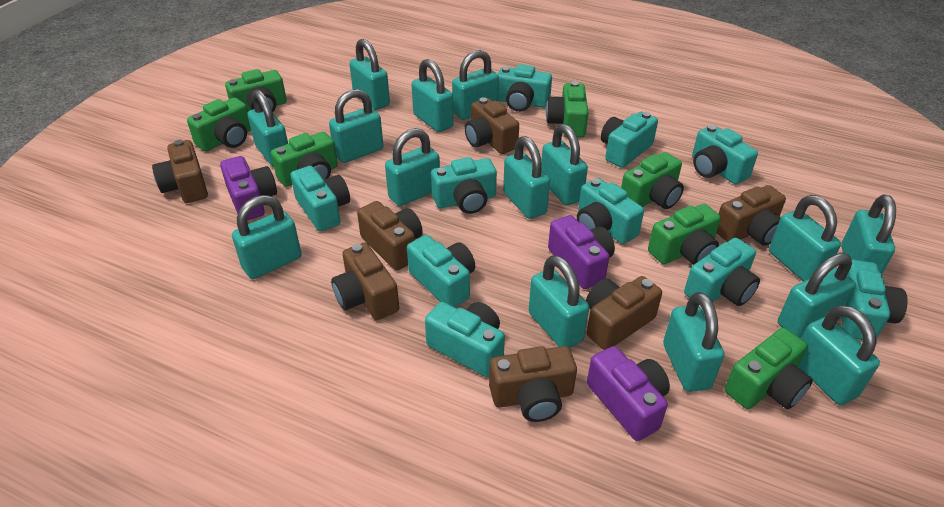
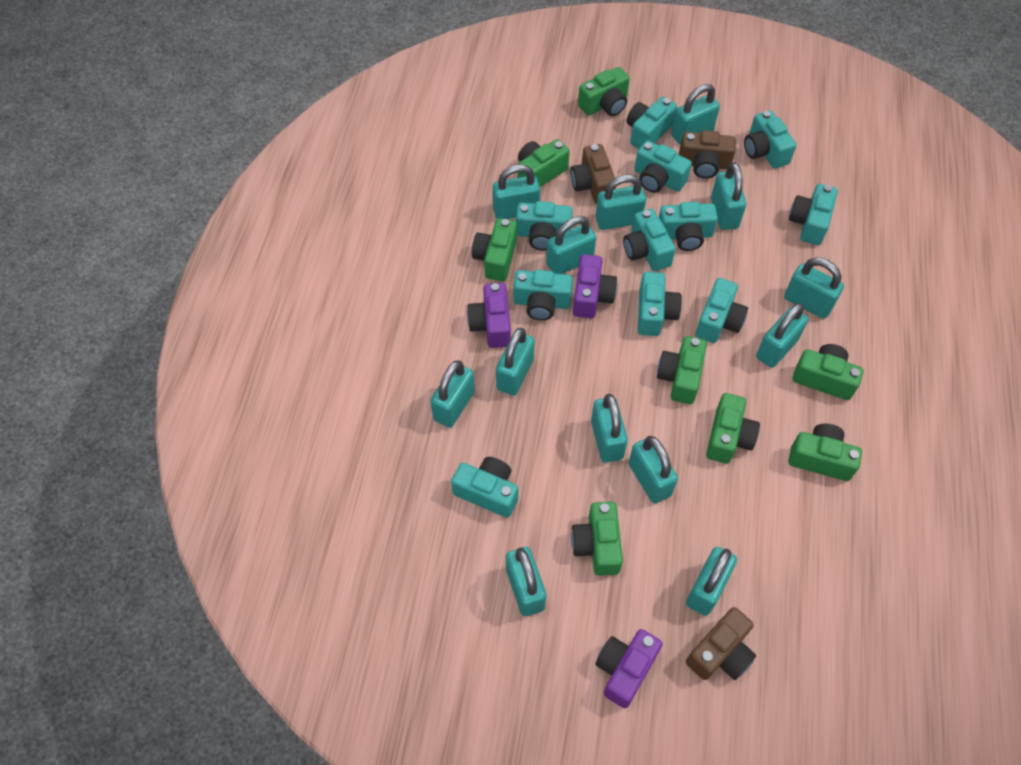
brown camera: 7 -> 3
green camera: 7 -> 8
turquoise camera: 10 -> 11
turquoise padlock: 15 -> 13

